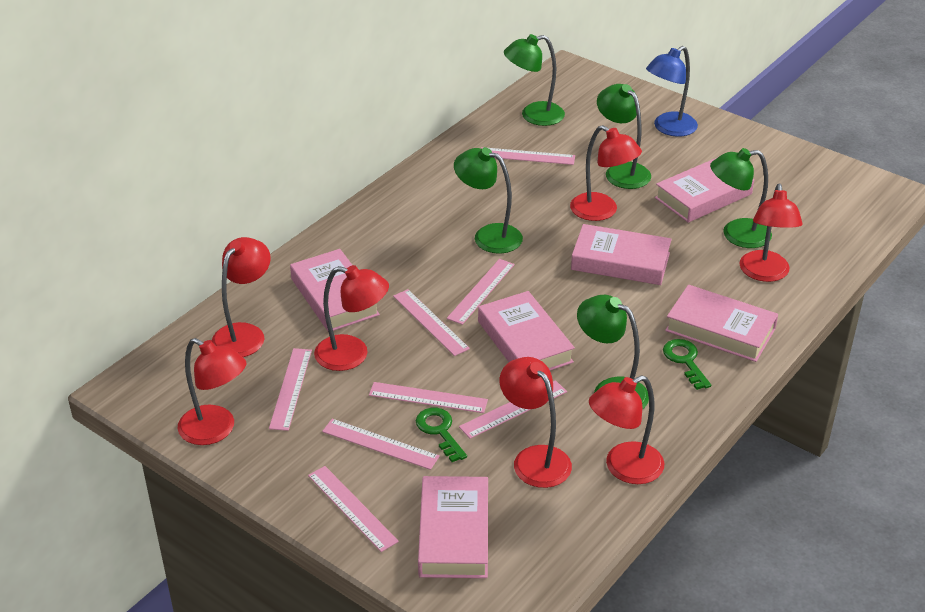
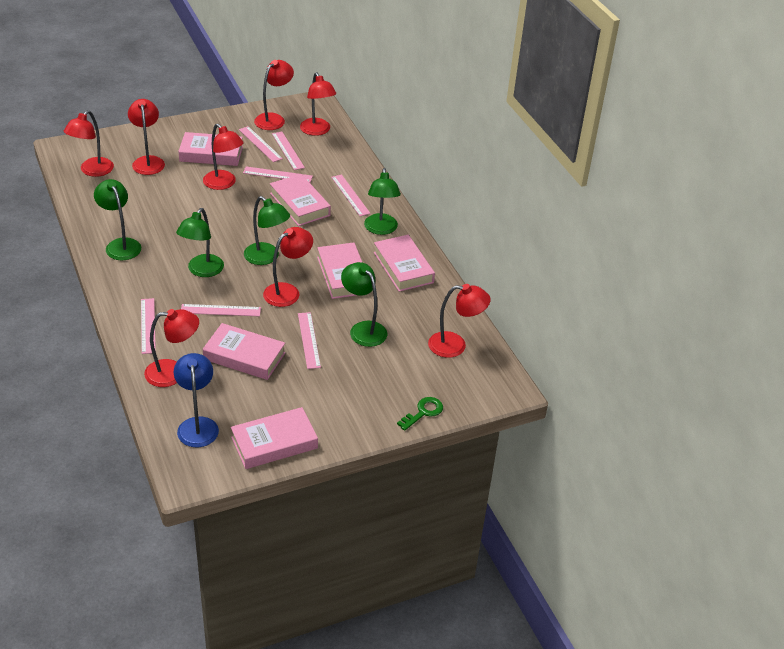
green key: 2 -> 1
pink ruler: 8 -> 7
red lamp: 7 -> 8

